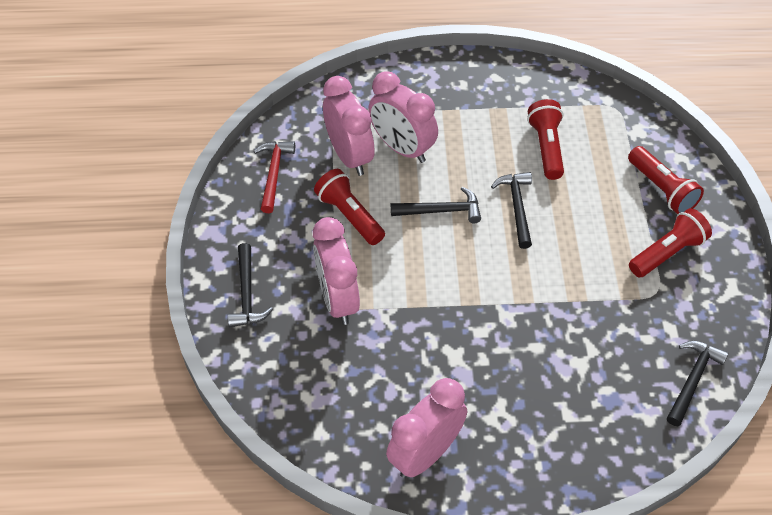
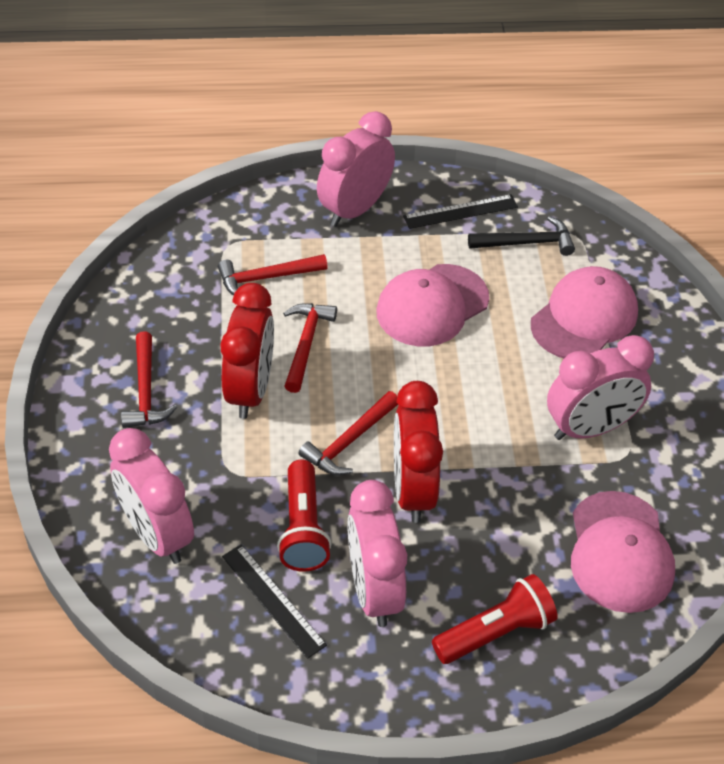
black hammer: 4 -> 1
black ruler: 0 -> 2
pink cap: 0 -> 3
red clock: 0 -> 2
red flashlight: 4 -> 2
red hammer: 1 -> 4

